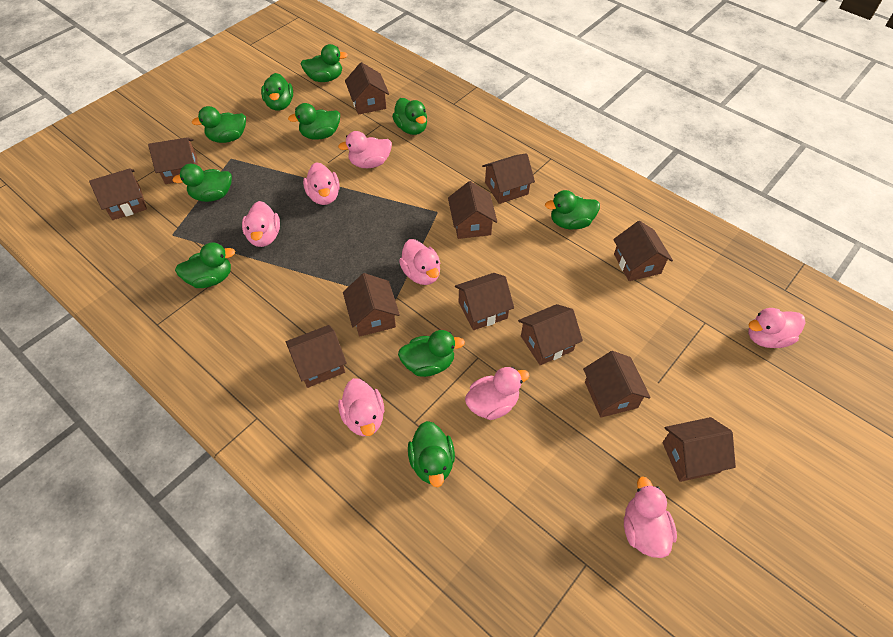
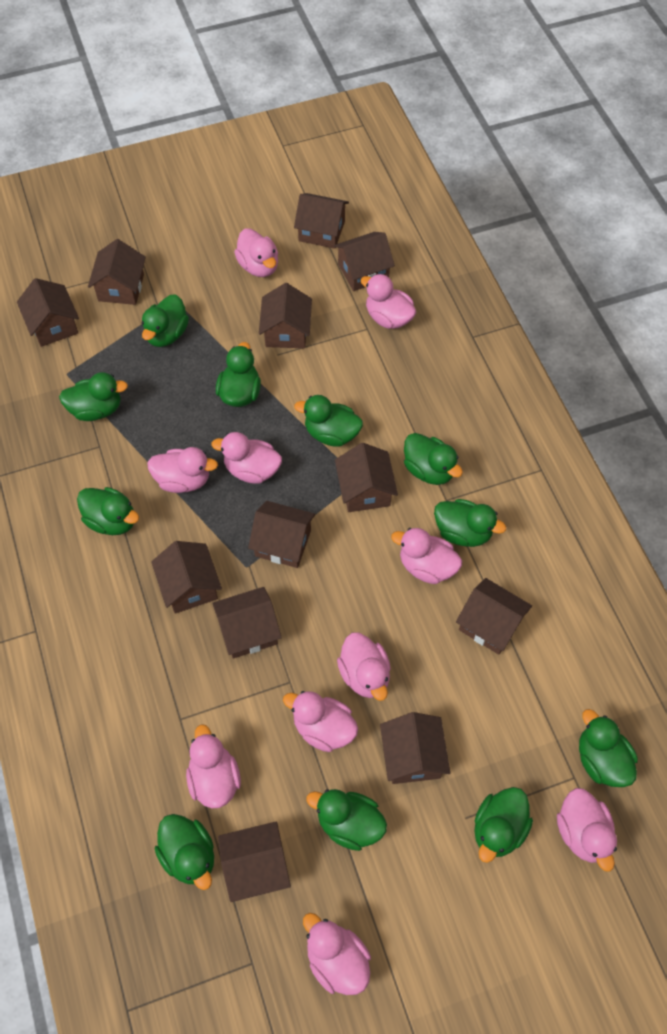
green duck: 10 -> 11
pink duck: 8 -> 10

